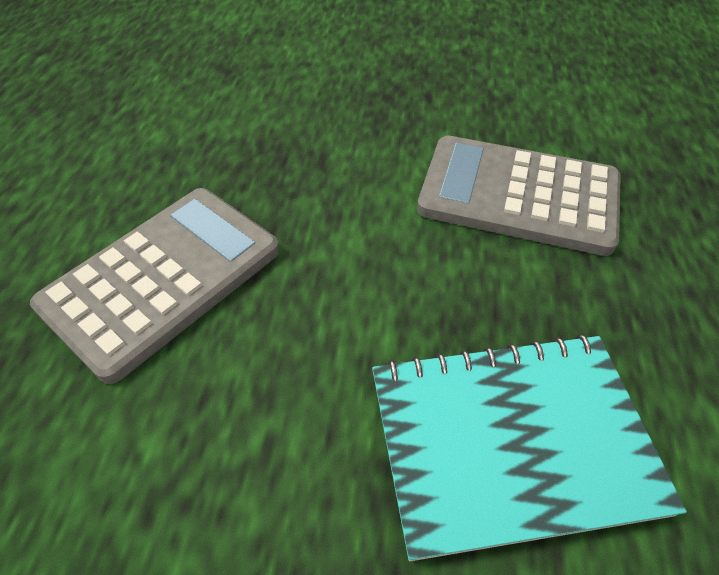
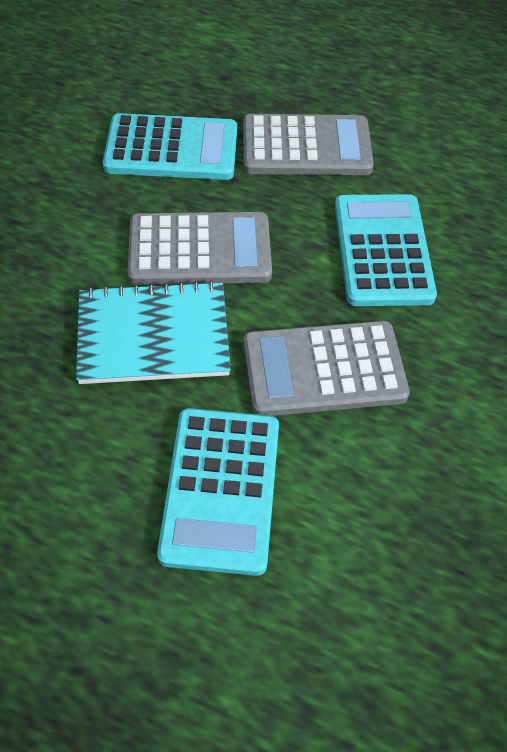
grey calculator: 2 -> 3
turquoise calculator: 0 -> 3

